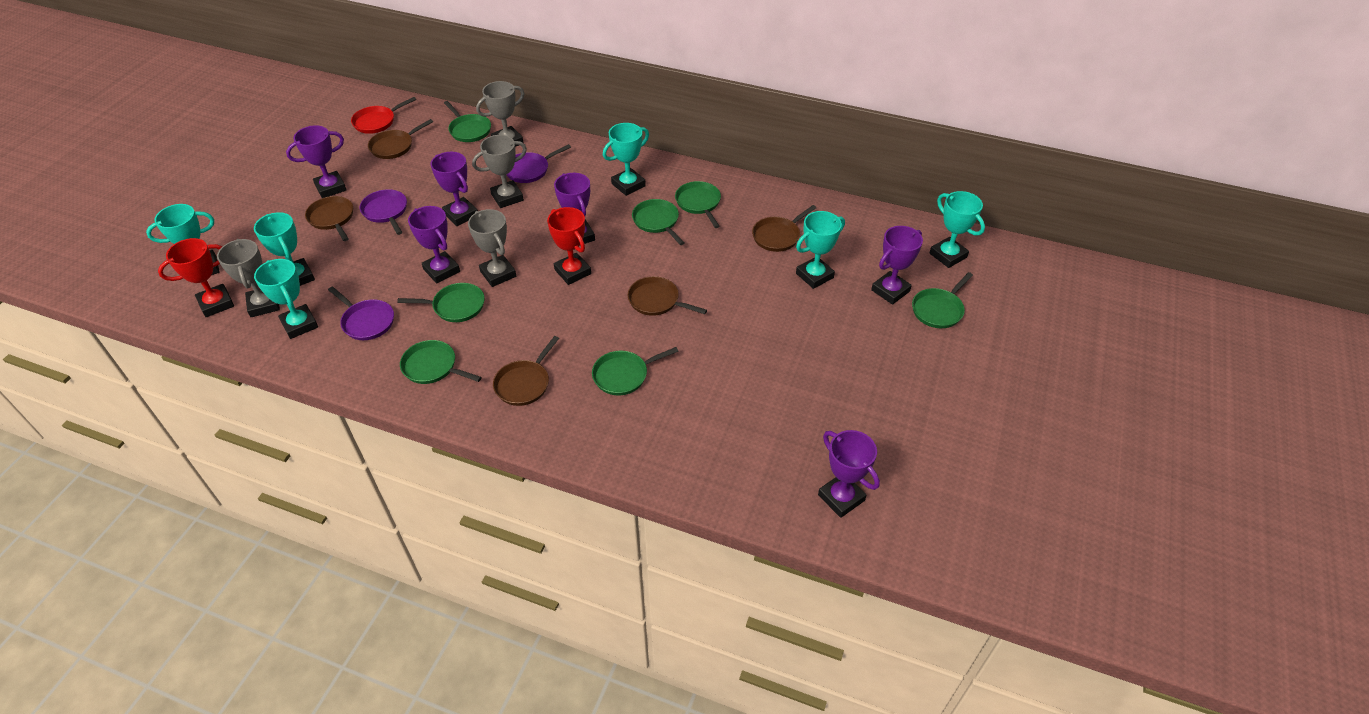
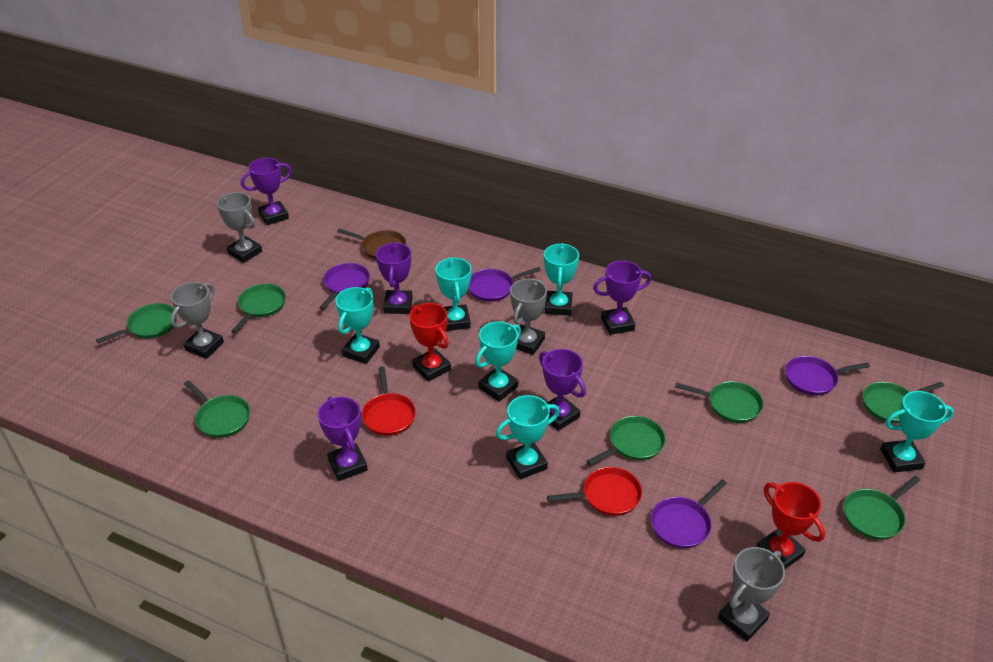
brown pan: 5 -> 1
purple pan: 3 -> 4
purple trophy: 6 -> 5
red pan: 1 -> 2

